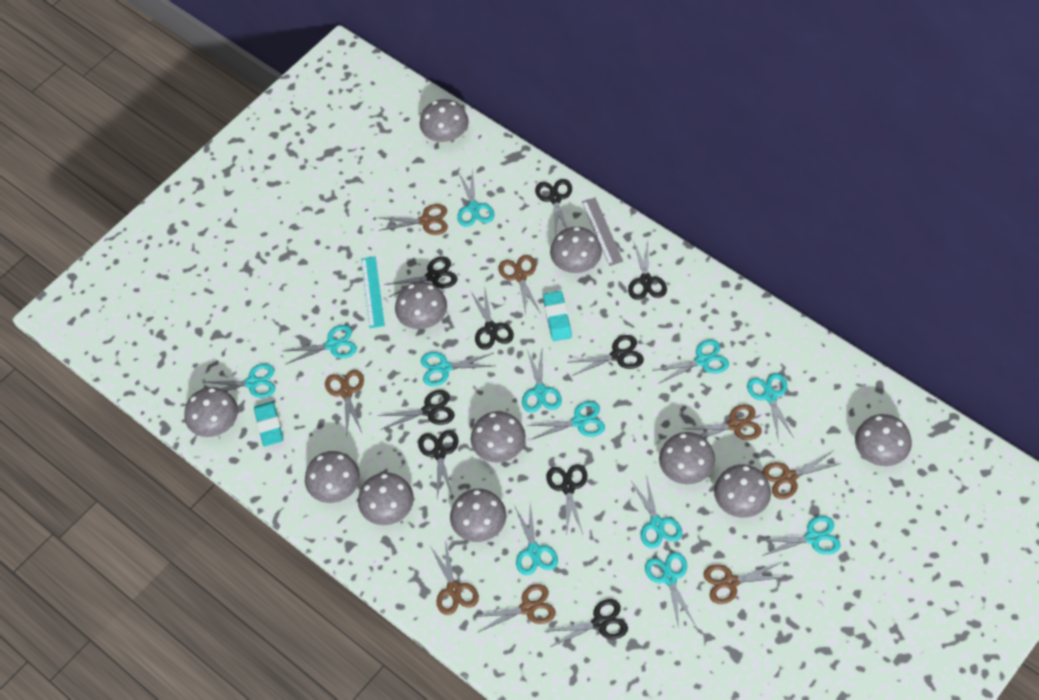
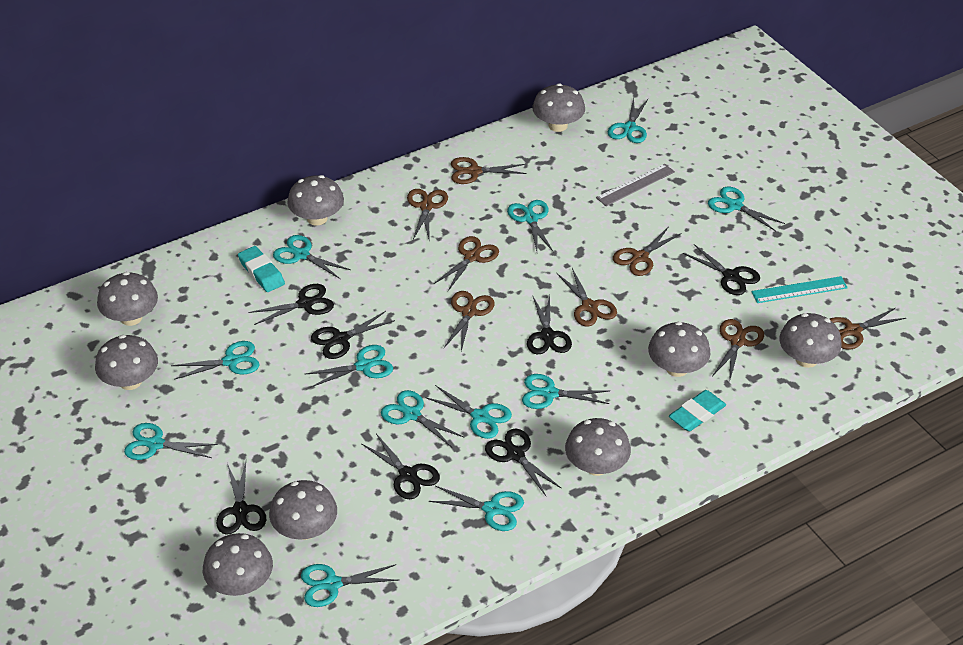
black scissors: 9 -> 7
grey mushroom: 11 -> 9

